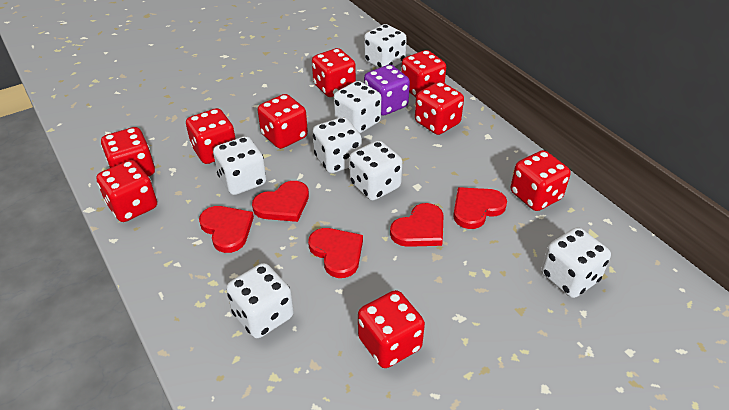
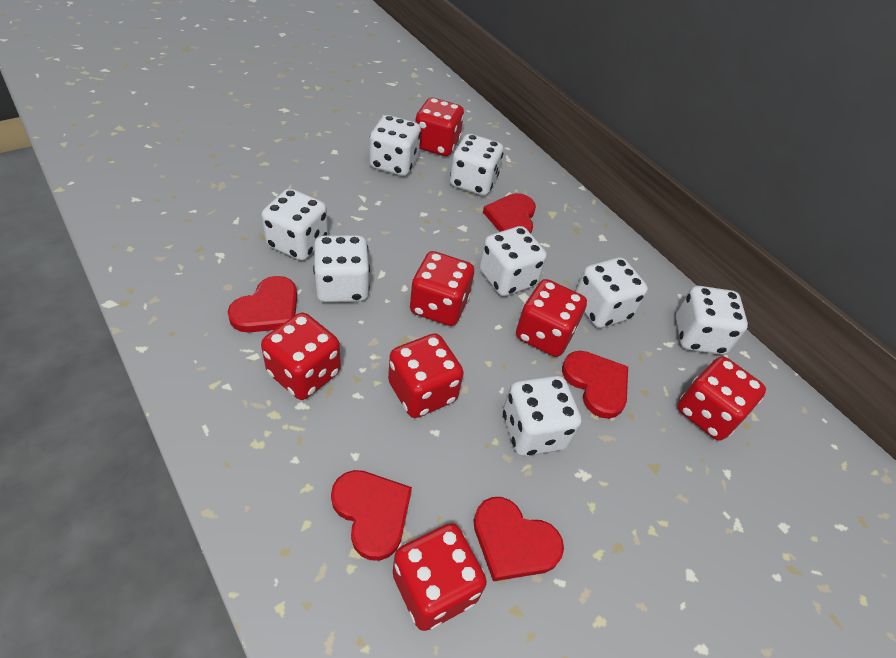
purple dice: 1 -> 0
red dice: 9 -> 7
white dice: 7 -> 8

